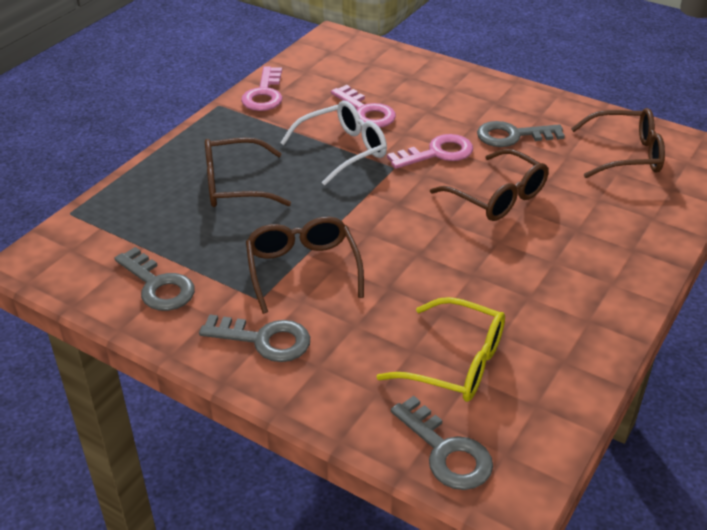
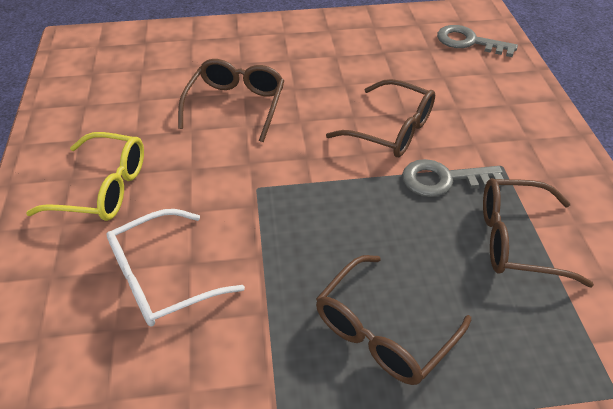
grey key: 4 -> 2
pink key: 3 -> 0

